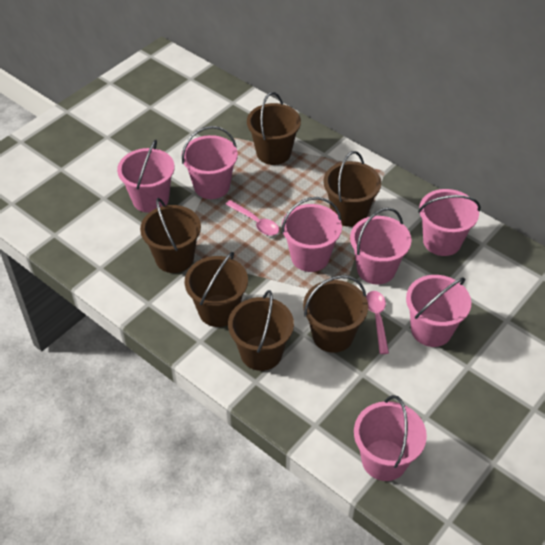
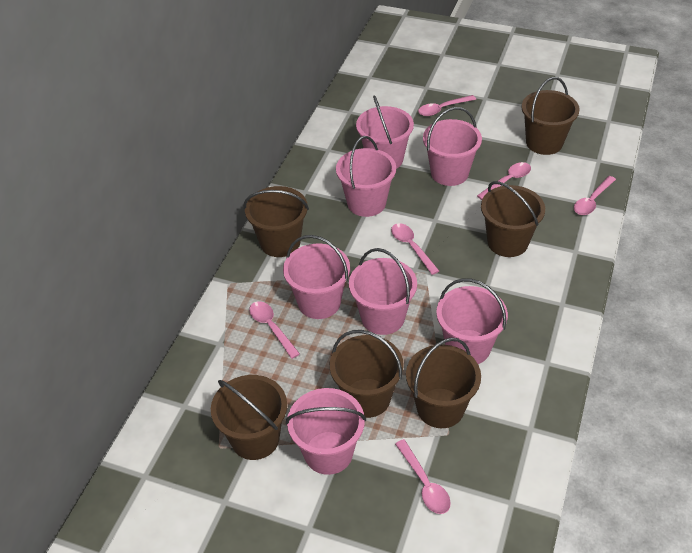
pink spoon: 2 -> 6

